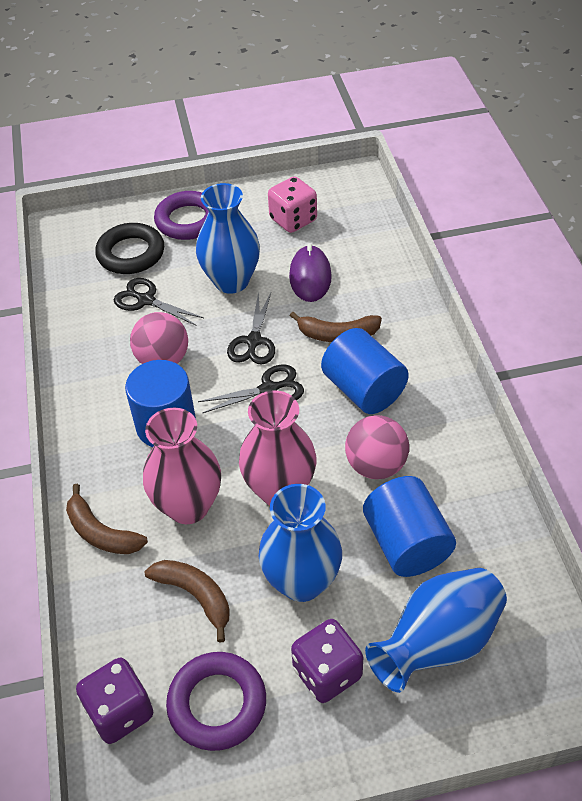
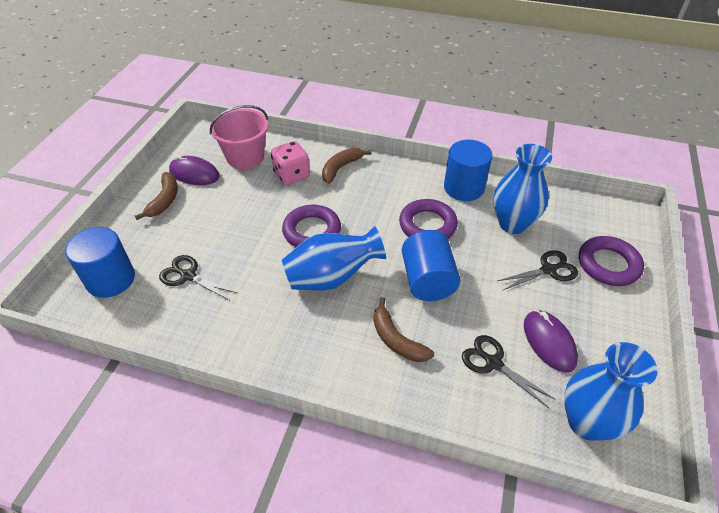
black ring: 1 -> 0
pink ball: 2 -> 0
pink bucket: 0 -> 1
pink vase: 2 -> 0
purple dice: 2 -> 0
purple mouse: 1 -> 2
purple ring: 2 -> 3

